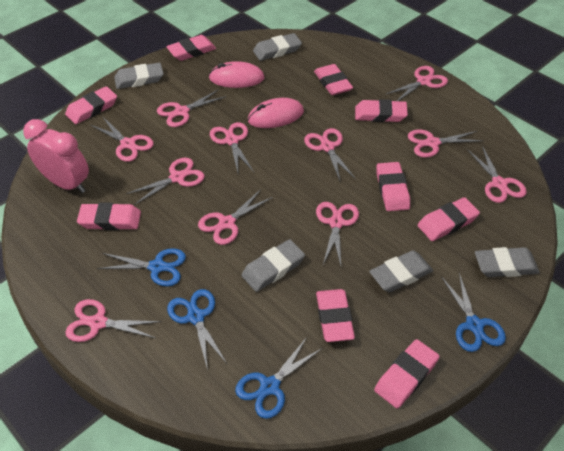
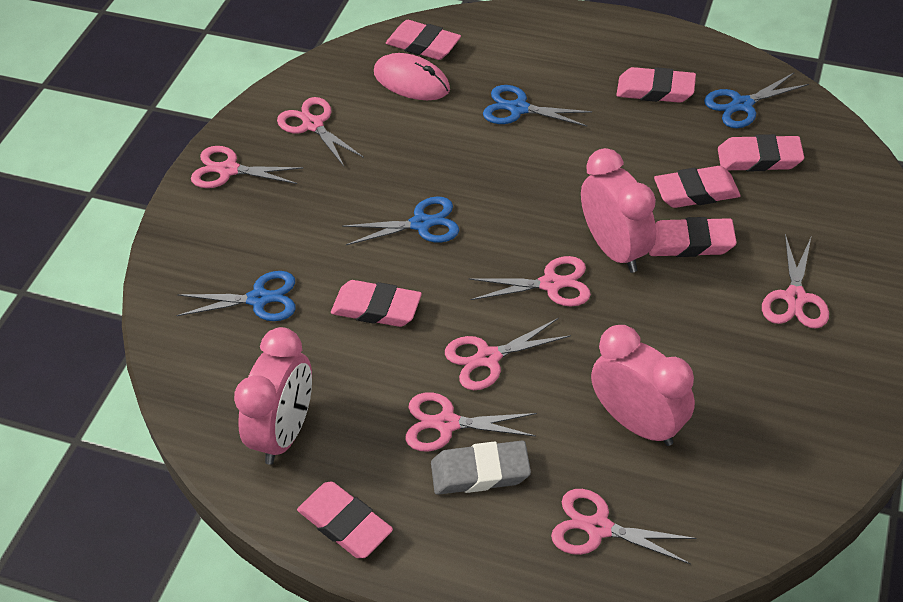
grey eraser: 5 -> 1
pink clock: 1 -> 3
pink eraser: 9 -> 7
pink mouse: 2 -> 1
pink scissors: 11 -> 7

